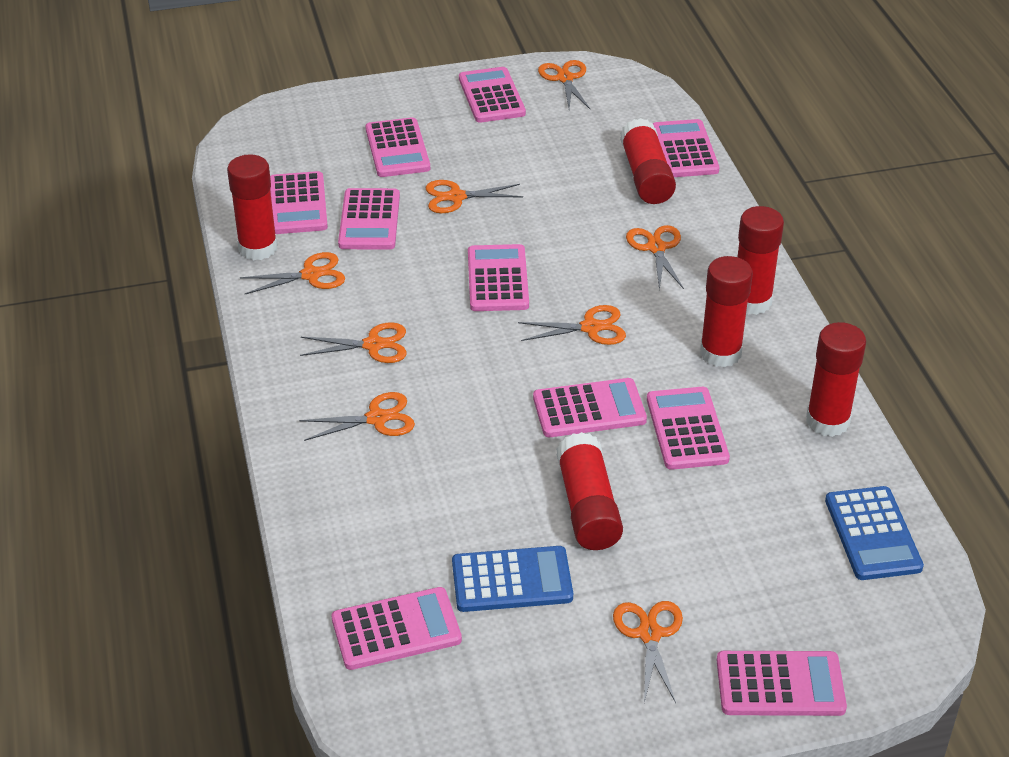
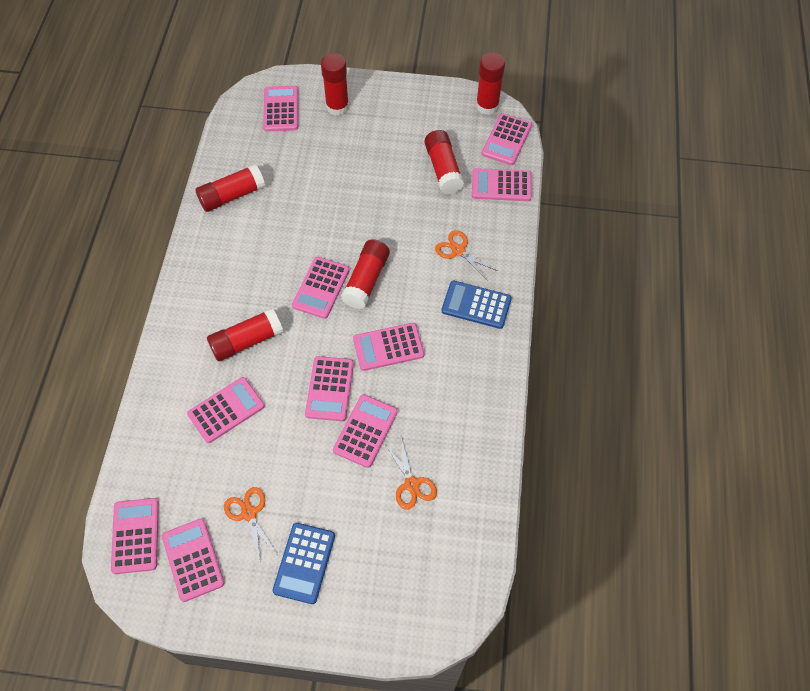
orange scissors: 8 -> 3

